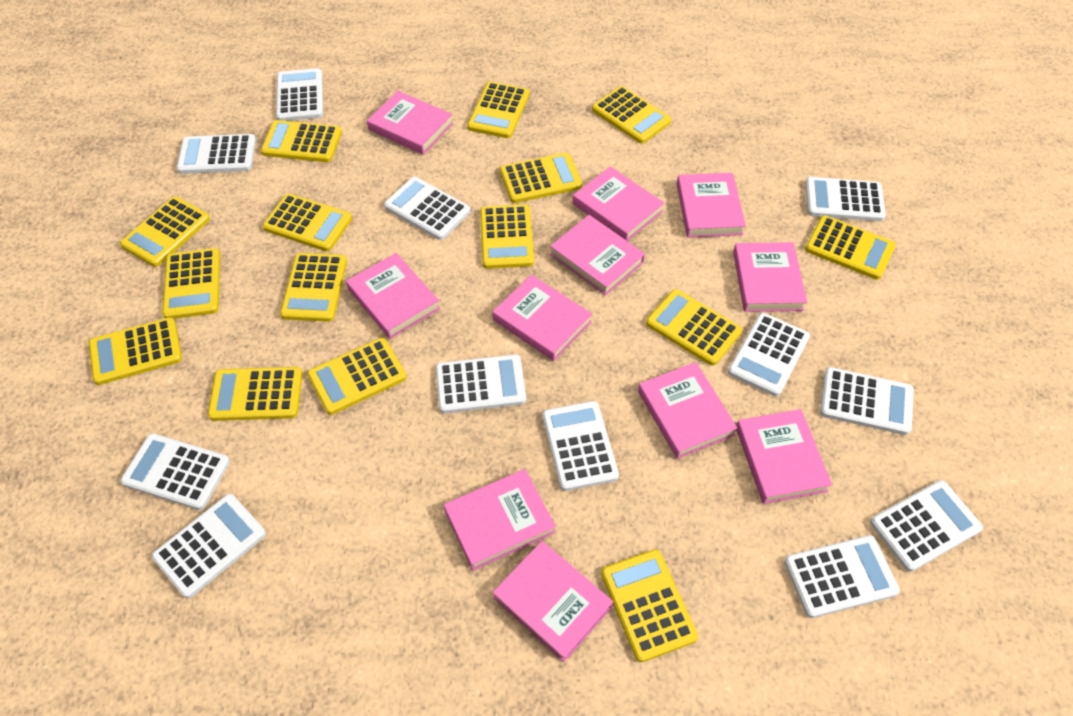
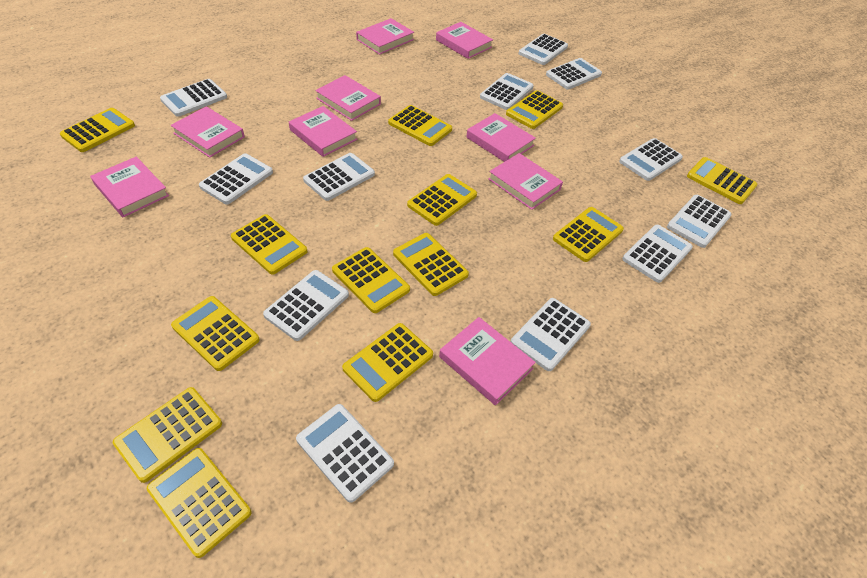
pink book: 11 -> 9
yellow calculator: 15 -> 13

